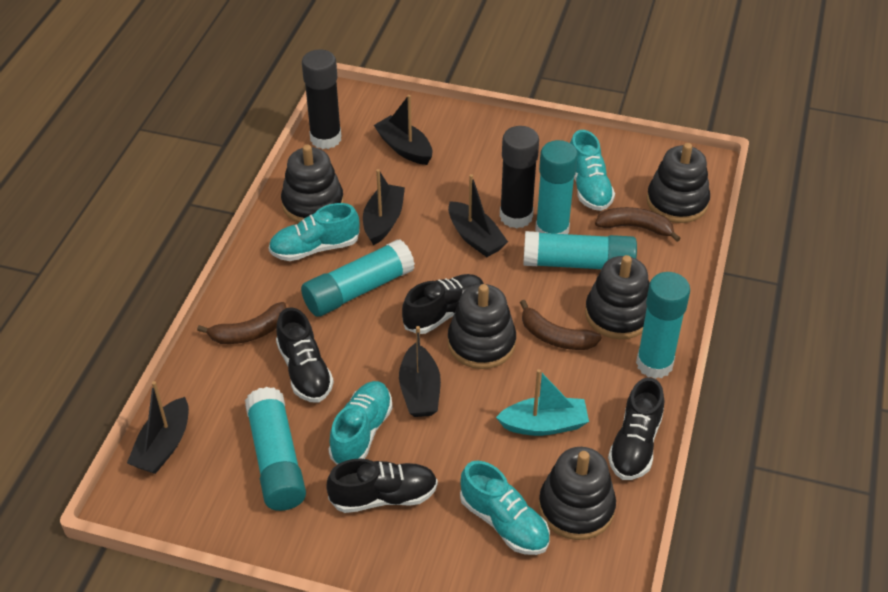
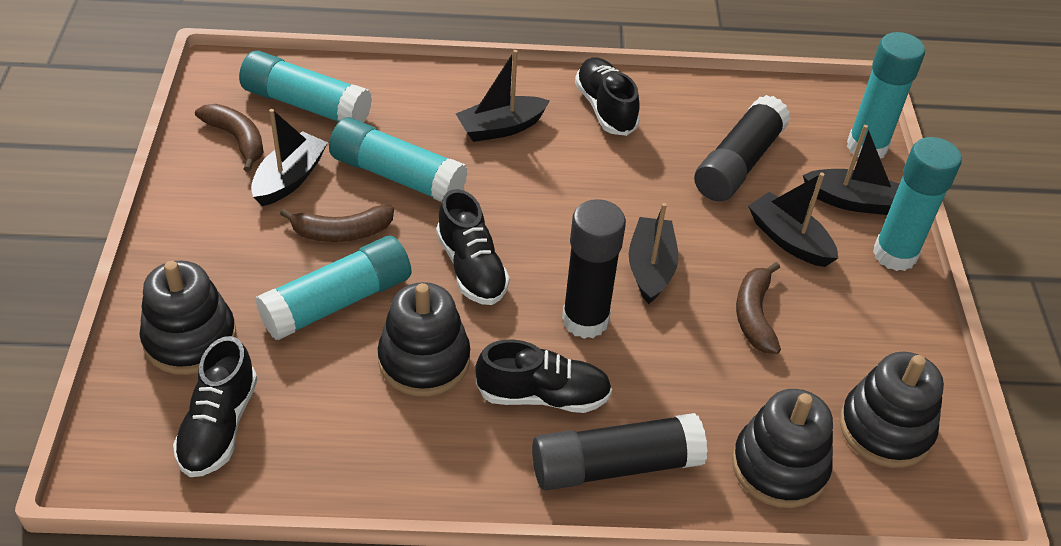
black glue stick: 2 -> 3
black stacking toy: 5 -> 4
turquoise boat: 1 -> 0
turquoise shoe: 4 -> 0

